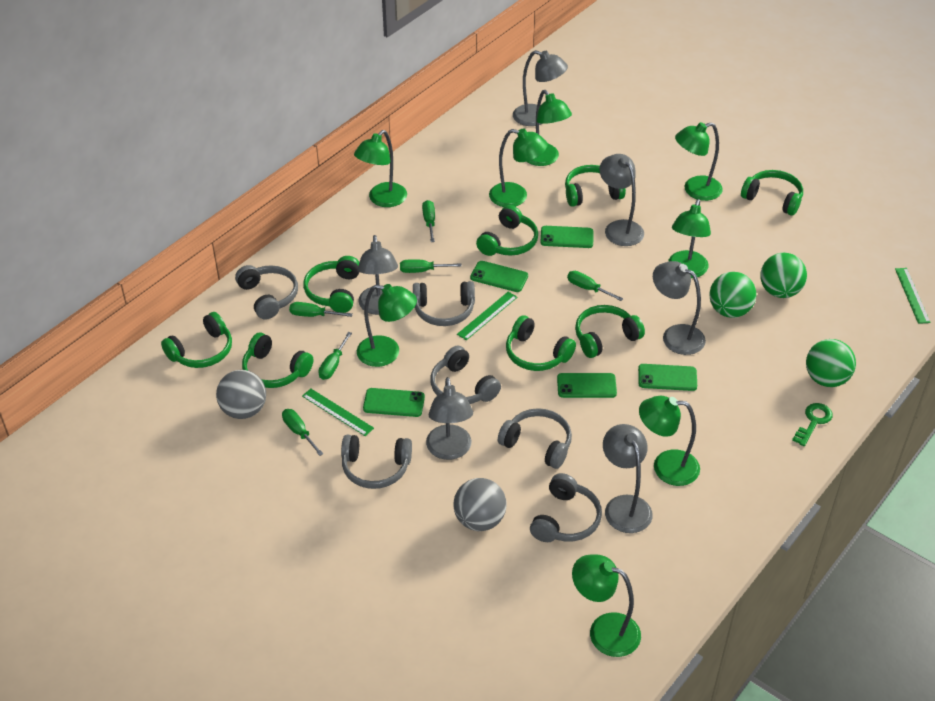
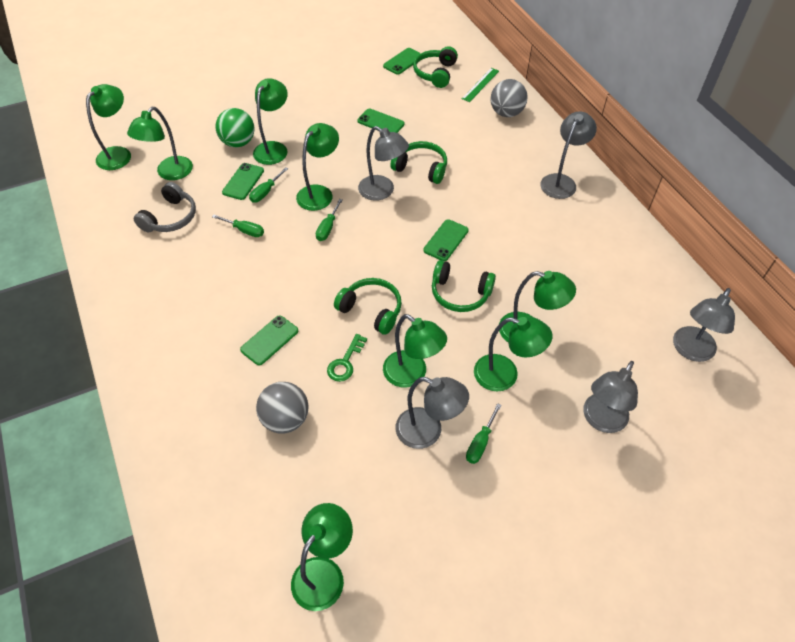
green ball: 3 -> 1
green headphones: 8 -> 4
green ruler: 3 -> 1
green screwdriver: 6 -> 4
grey headphones: 6 -> 1
grey lamp: 6 -> 5

